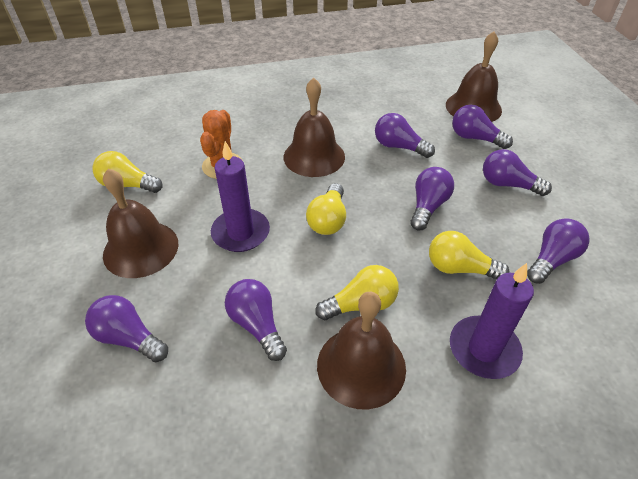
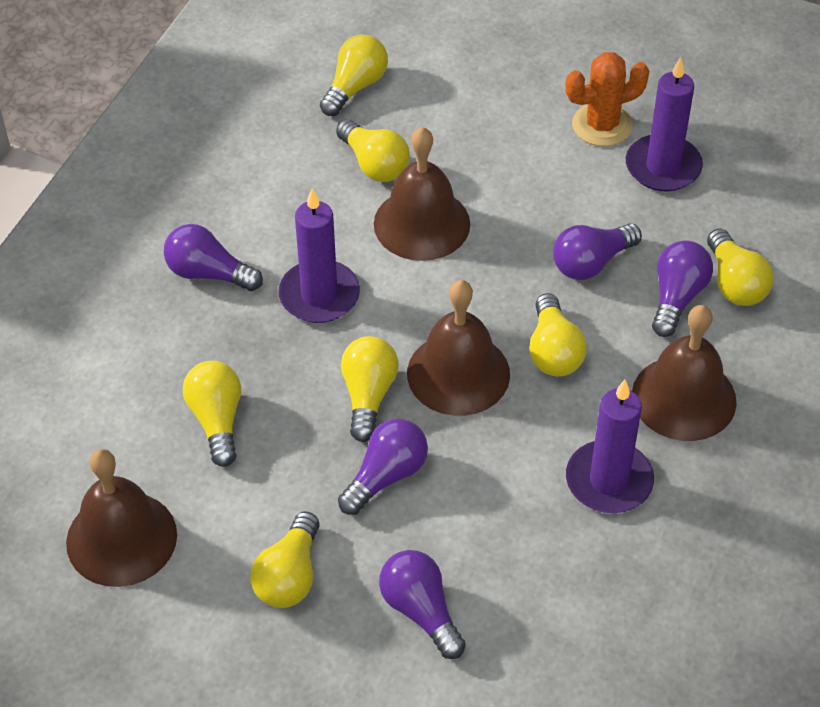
purple candle: 2 -> 3
purple light bulb: 7 -> 5
yellow light bulb: 4 -> 7

